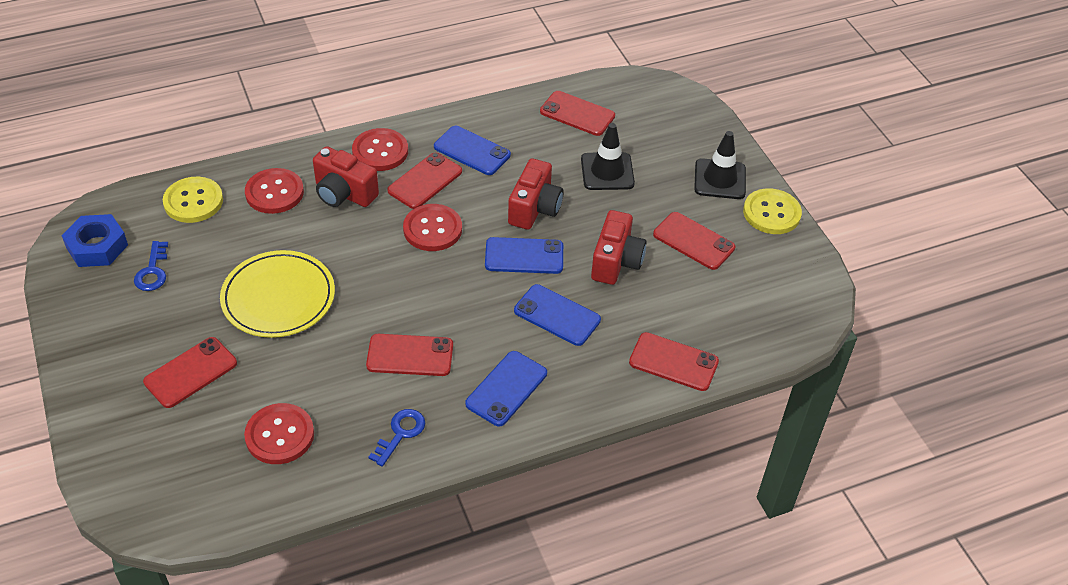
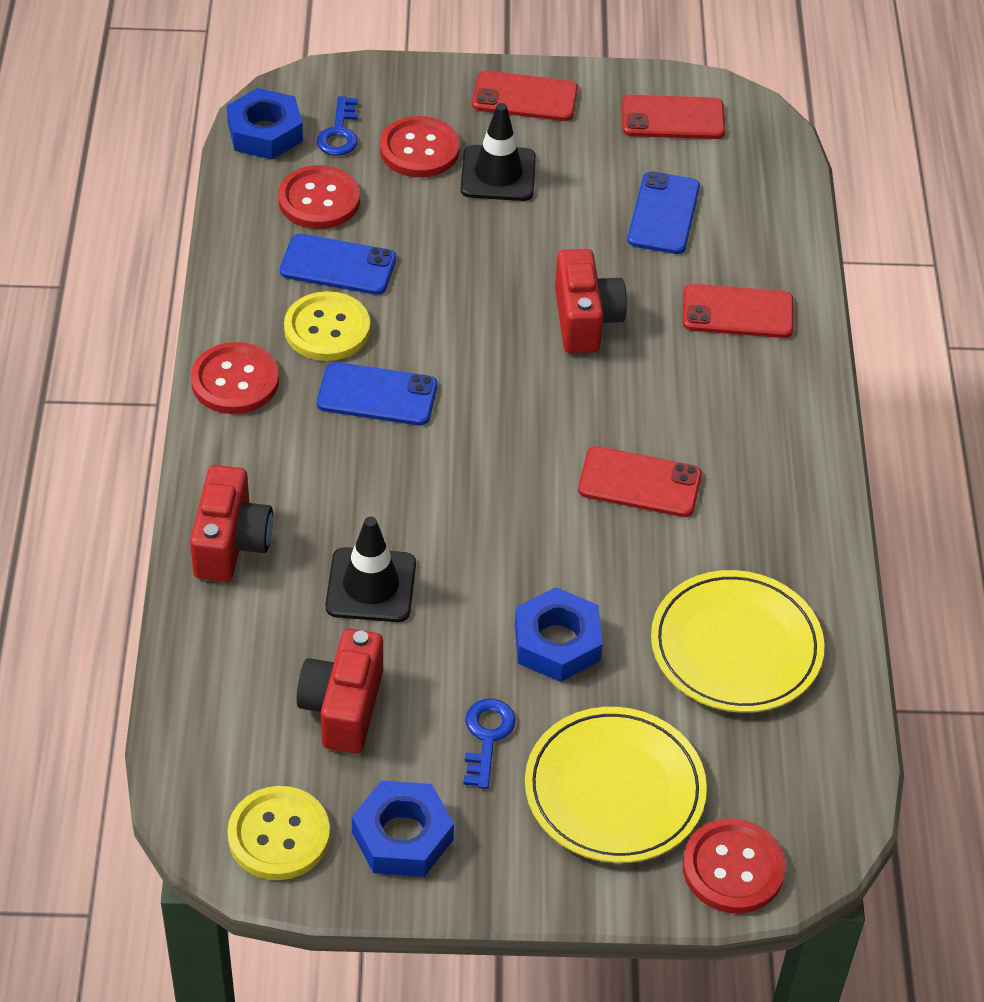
blue nut: 1 -> 3
blue phone: 4 -> 3
red phone: 6 -> 4
yellow plate: 1 -> 2

